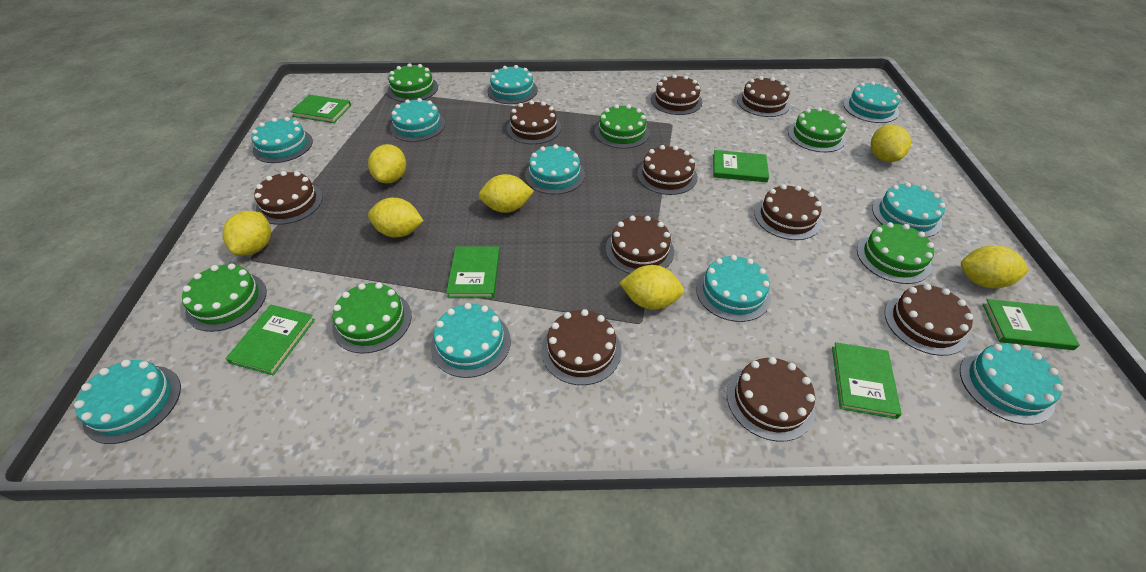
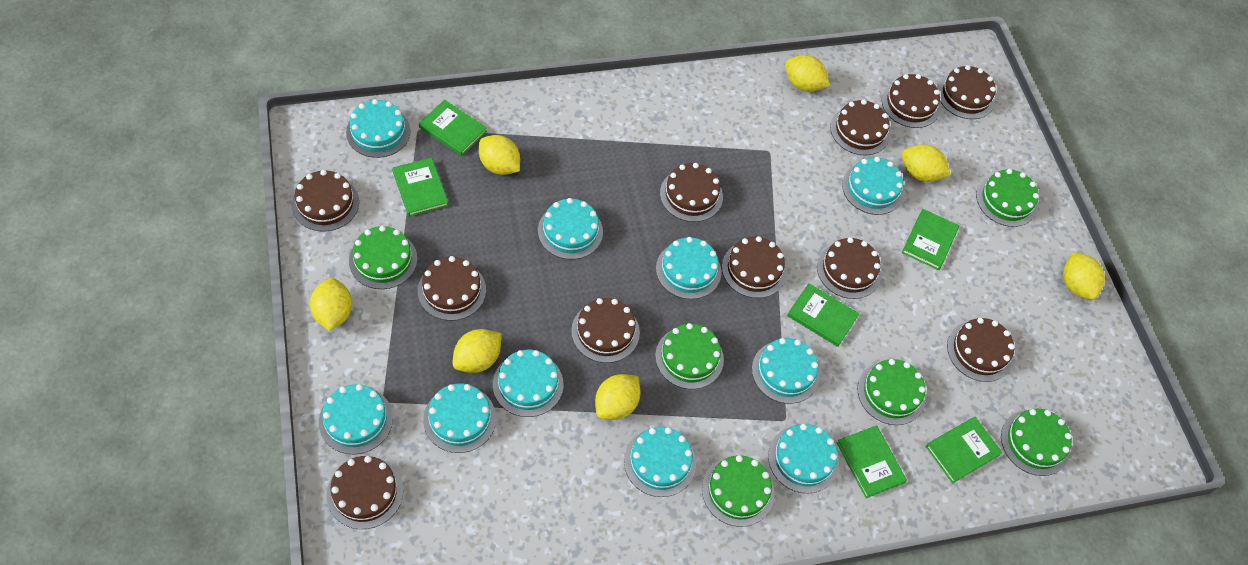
brown cake: 10 -> 11

